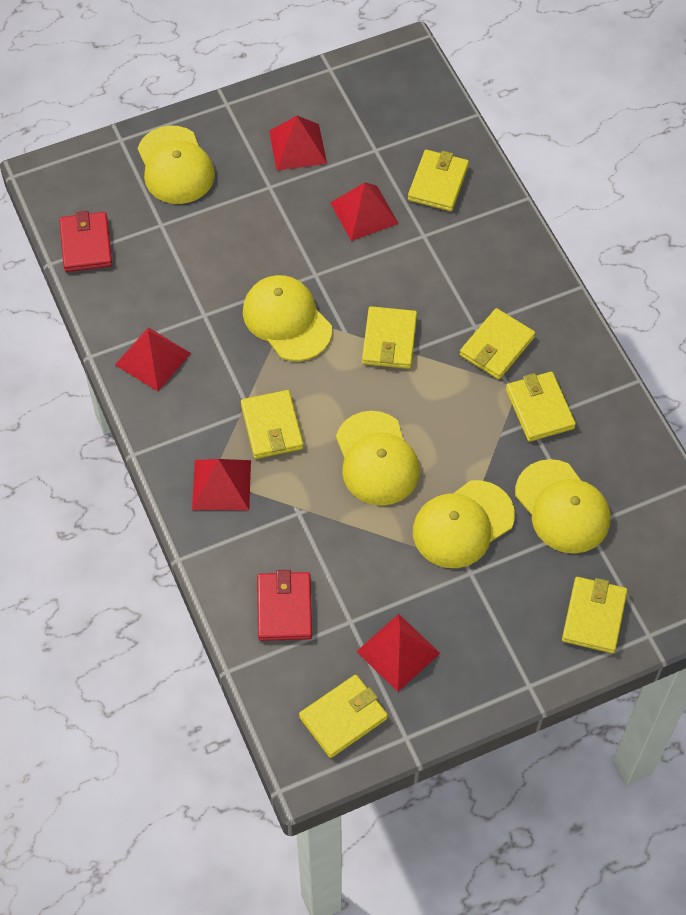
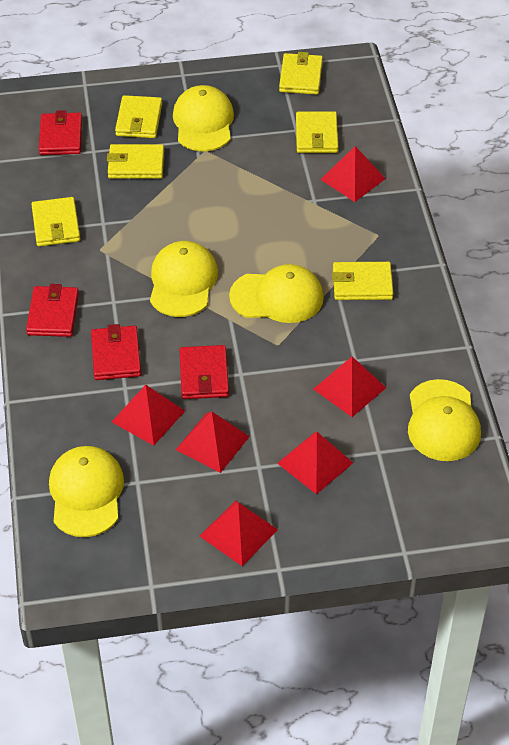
red pyramid: 5 -> 6
red wallet: 2 -> 4
yellow wallet: 7 -> 6

